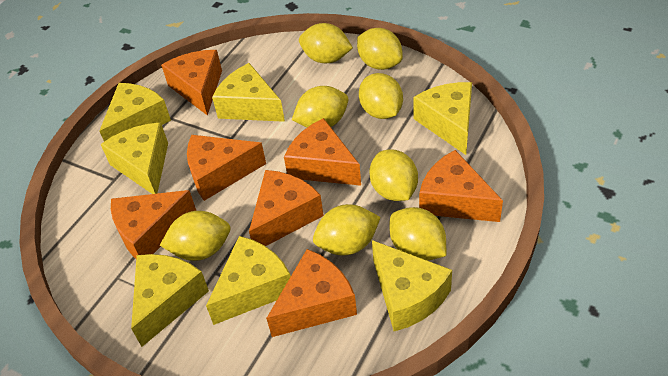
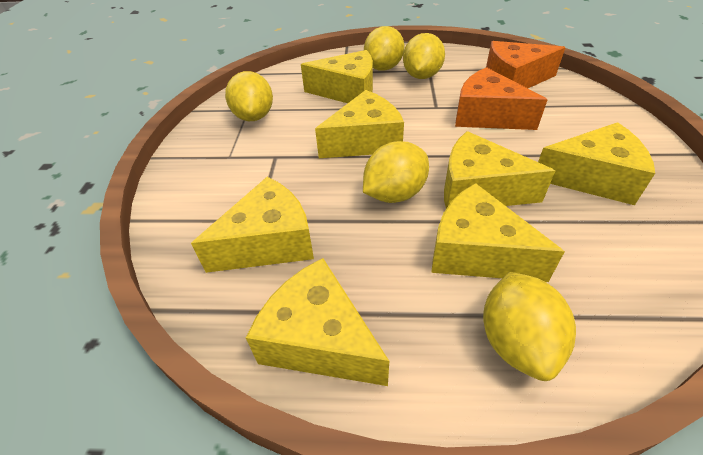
orange cheese: 7 -> 2
yellow lemon: 8 -> 5

